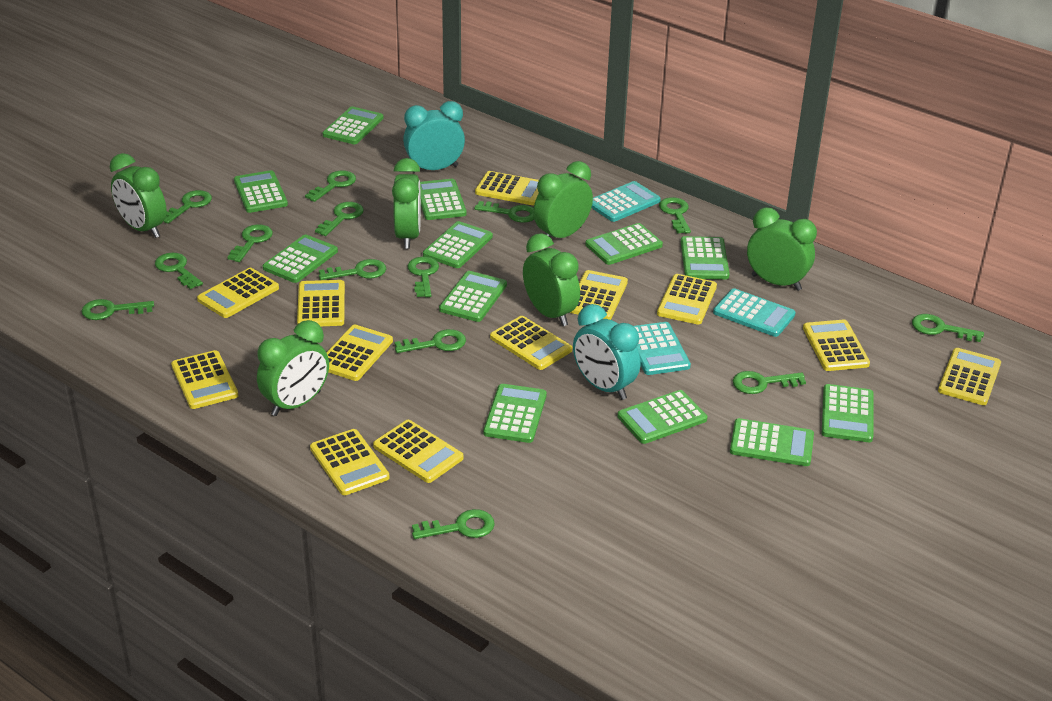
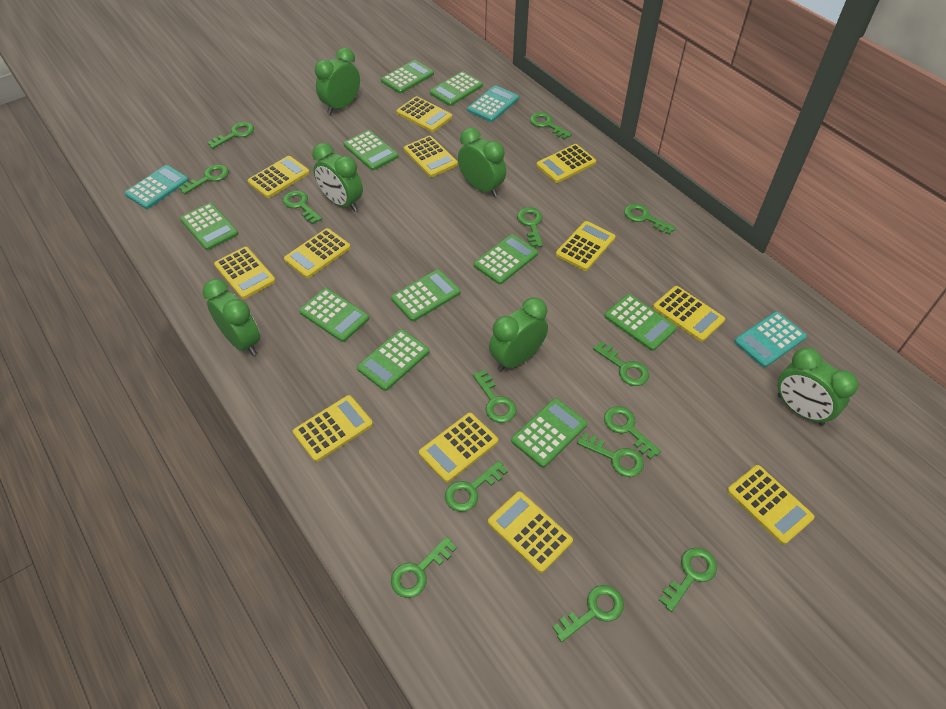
green calculator: 12 -> 10
turquoise clock: 2 -> 0

